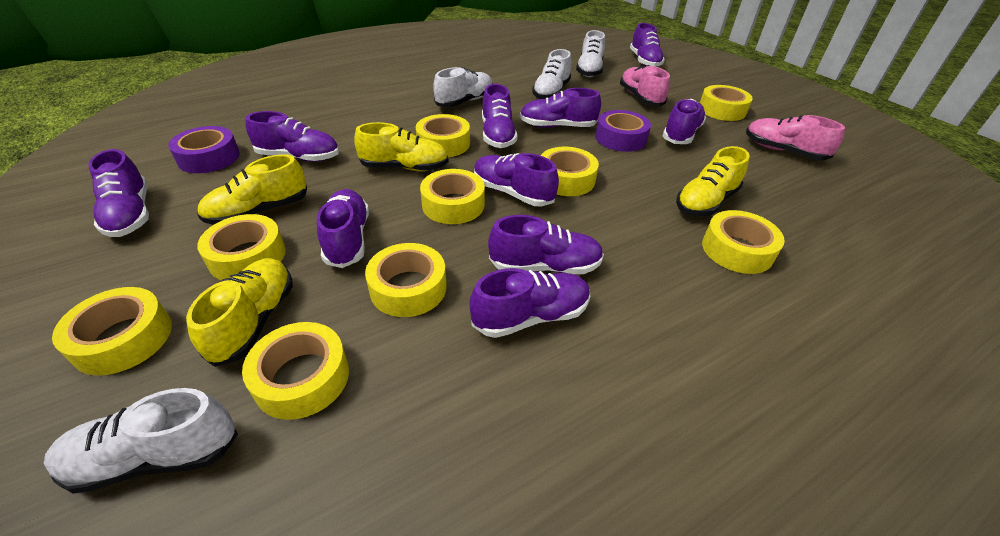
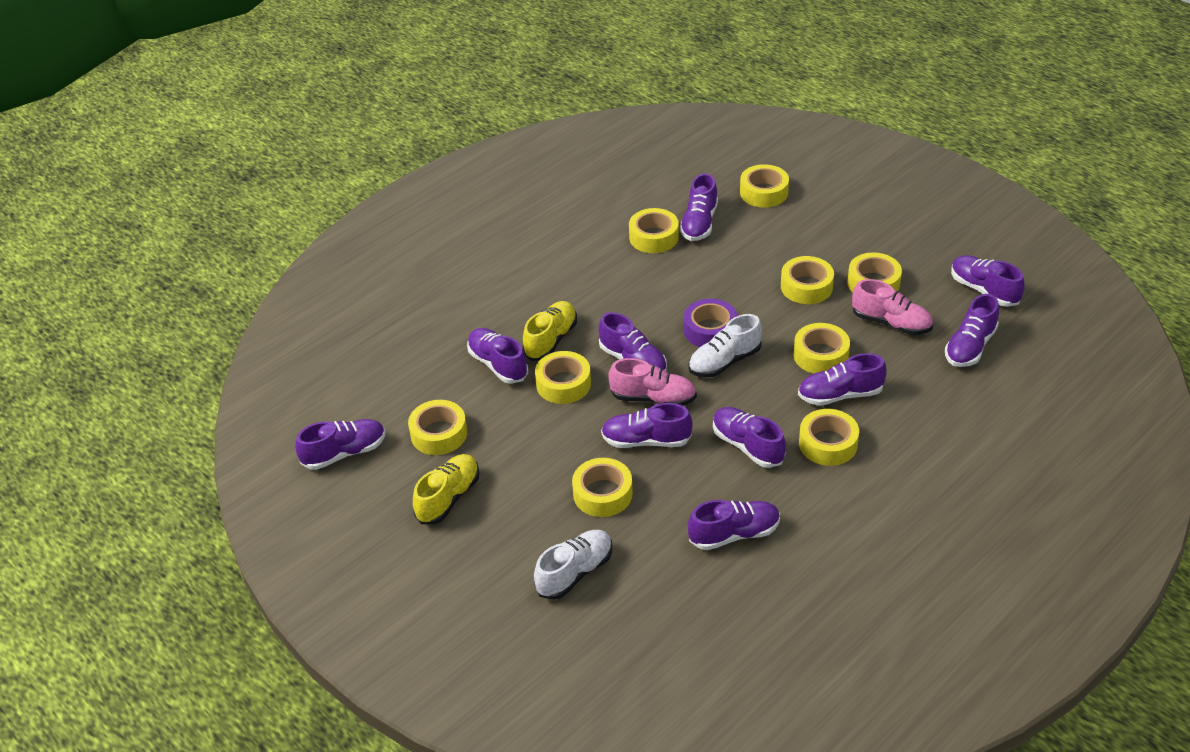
purple tape: 2 -> 1
white shoe: 4 -> 2
yellow shoe: 4 -> 2

